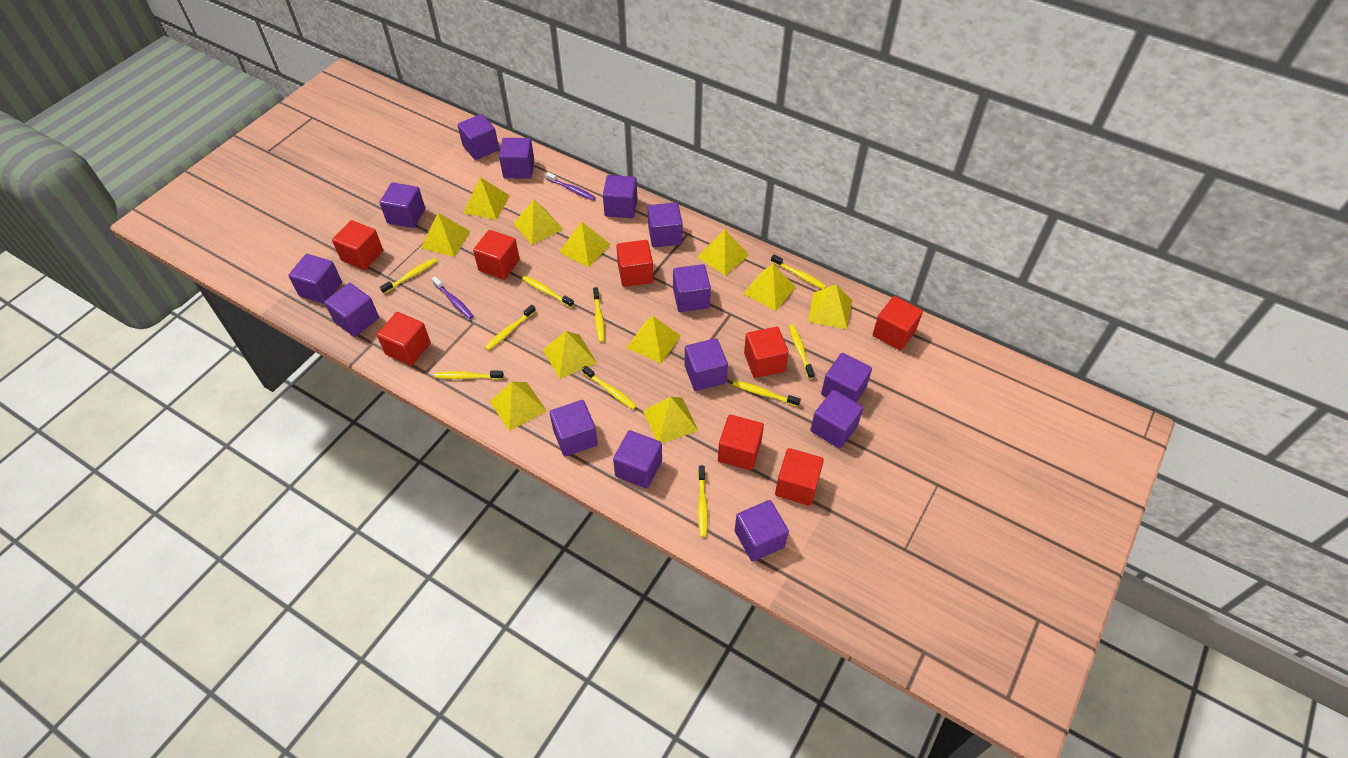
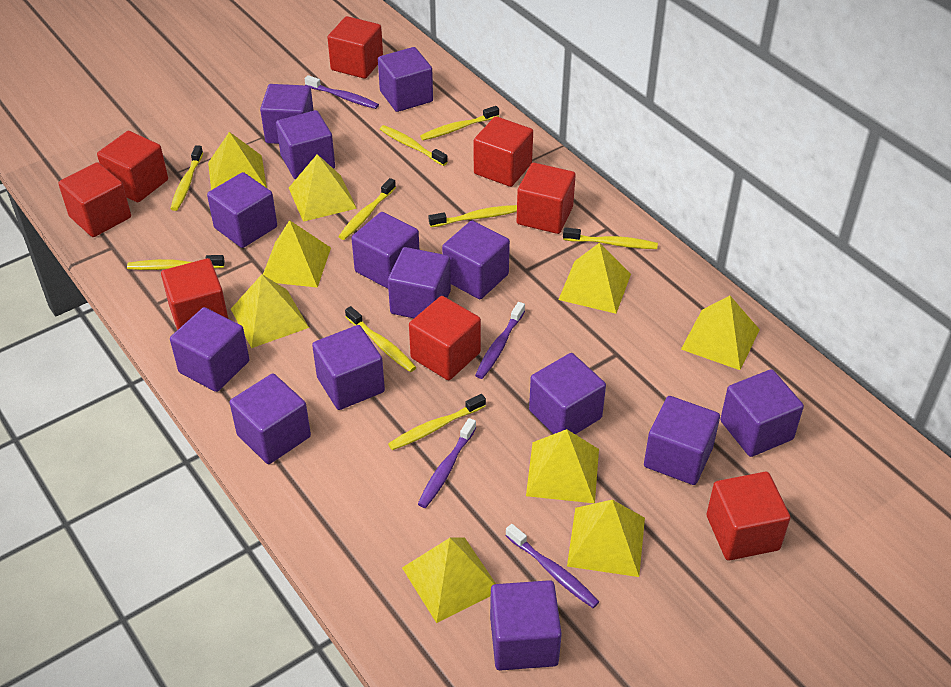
purple toothbrush: 2 -> 4
yellow pyramid: 11 -> 9
yellow toothbrush: 10 -> 9

